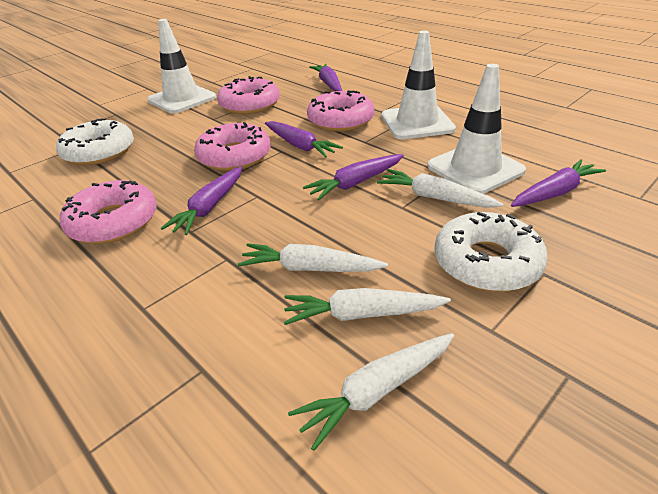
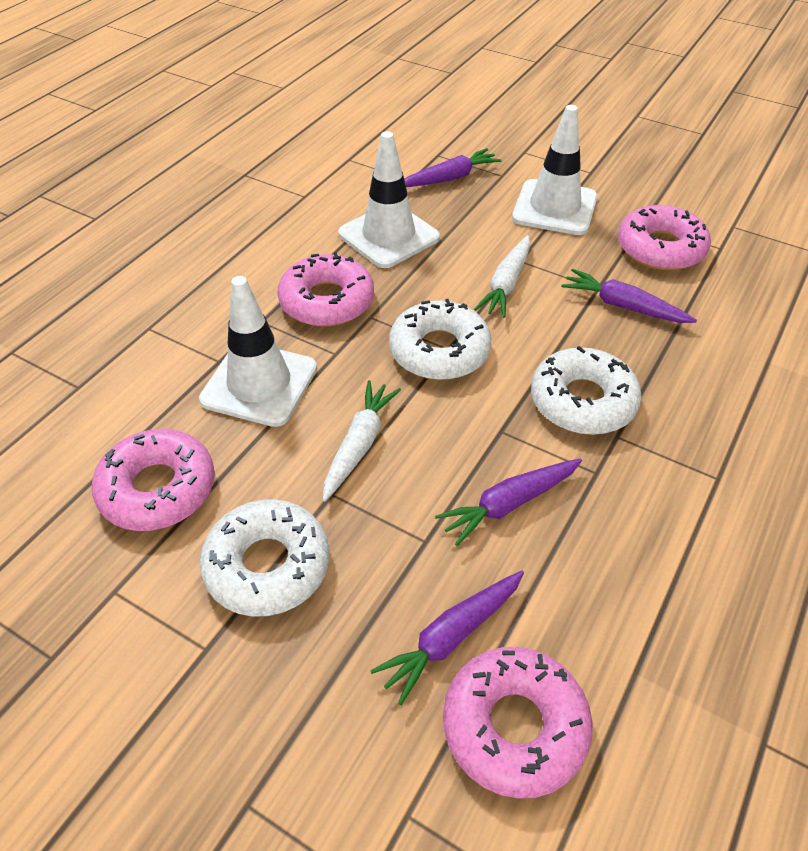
purple carrot: 5 -> 4
white carrot: 4 -> 2
white donut: 2 -> 3

